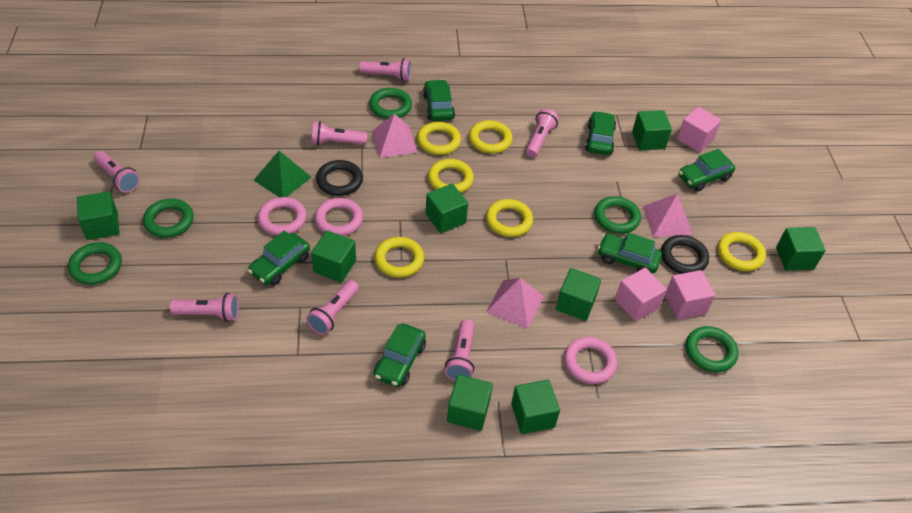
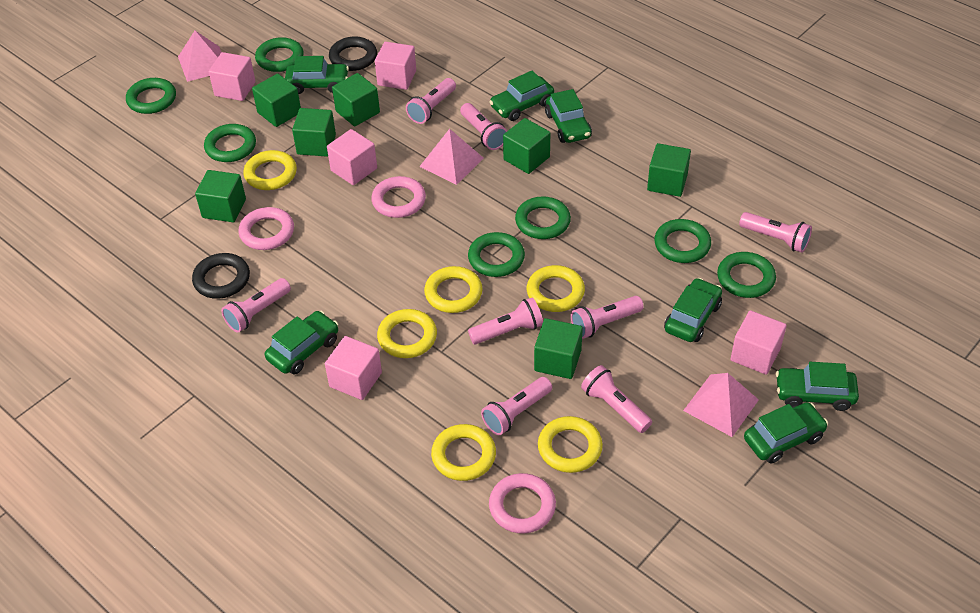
green car: 6 -> 7
green cube: 8 -> 7
green pyramid: 1 -> 0
green ring: 5 -> 7
pink cube: 3 -> 5
pink flashlight: 7 -> 8

